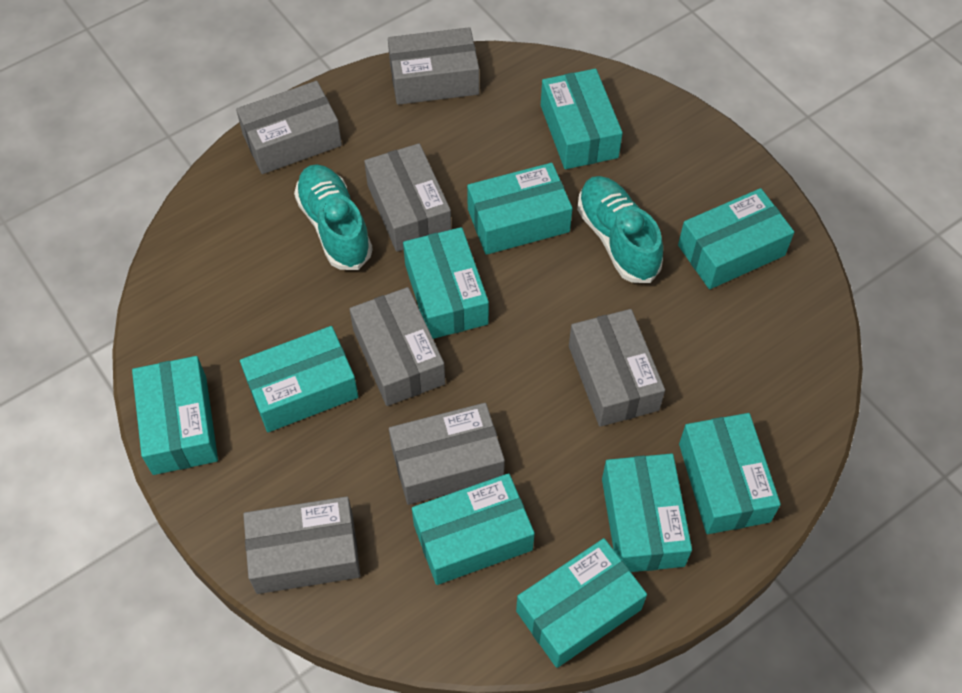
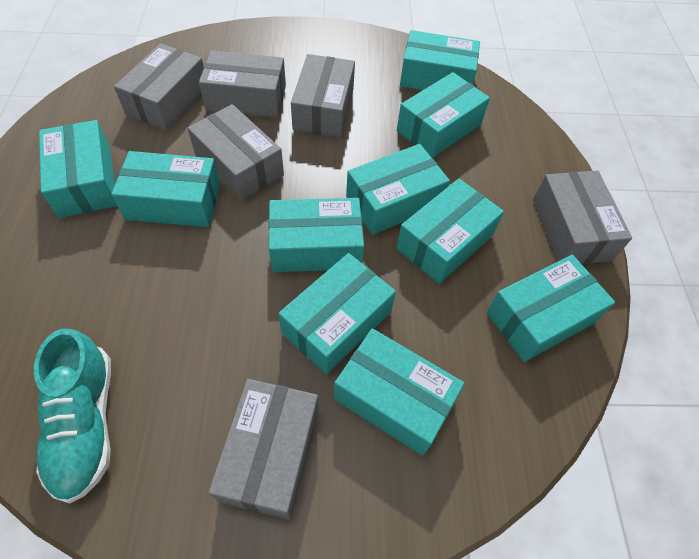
grey box: 7 -> 6
turquoise shoe: 2 -> 1

